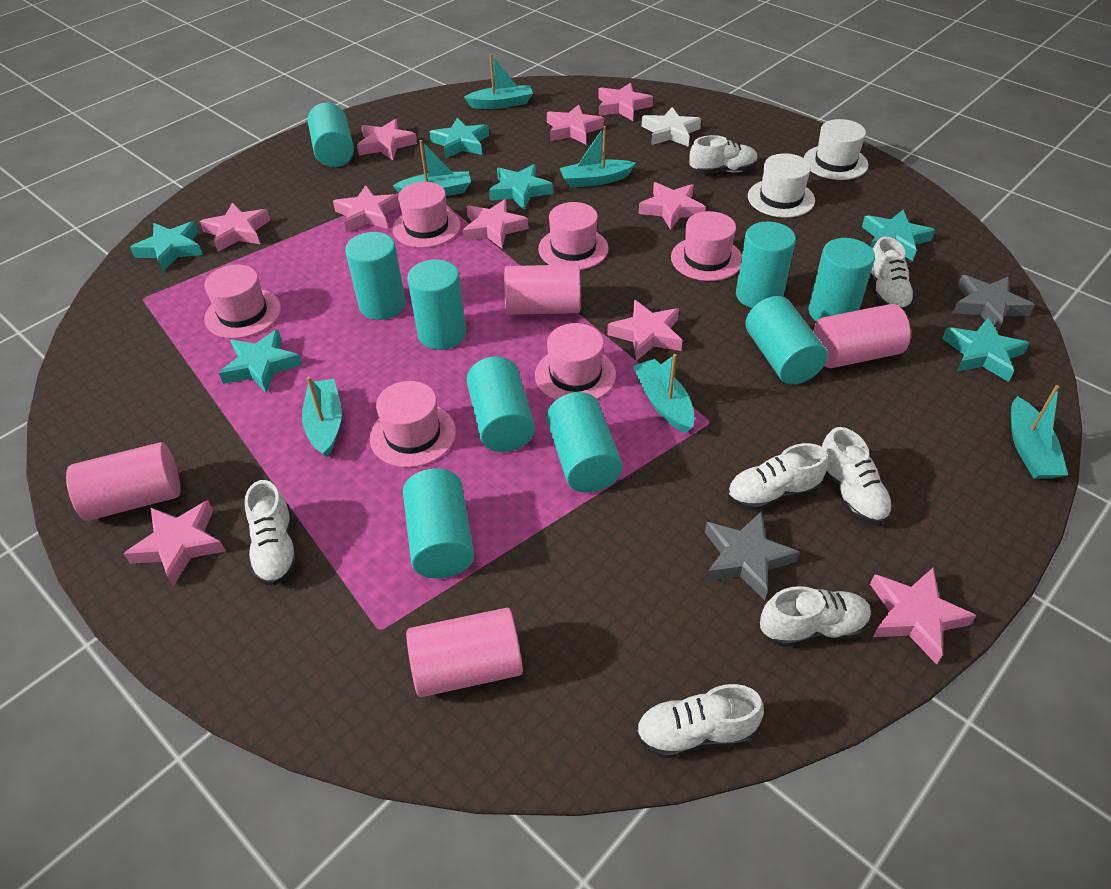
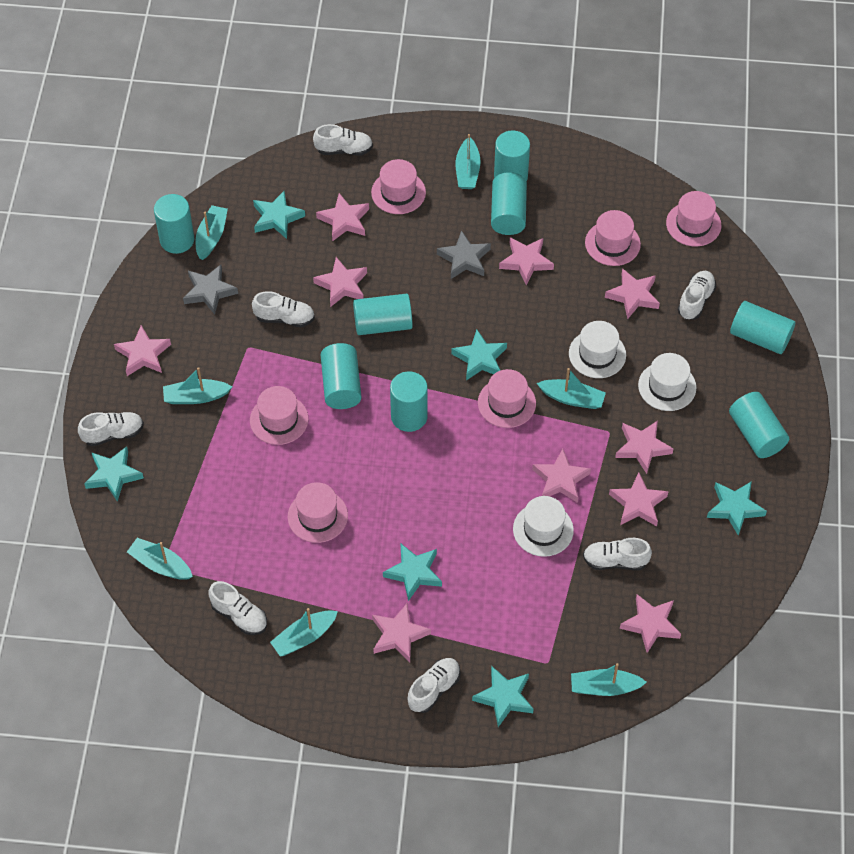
pink cylinder: 4 -> 0
turquoise boat: 6 -> 7
turquoise cylinder: 9 -> 8
white hat: 2 -> 3
white star: 1 -> 0

